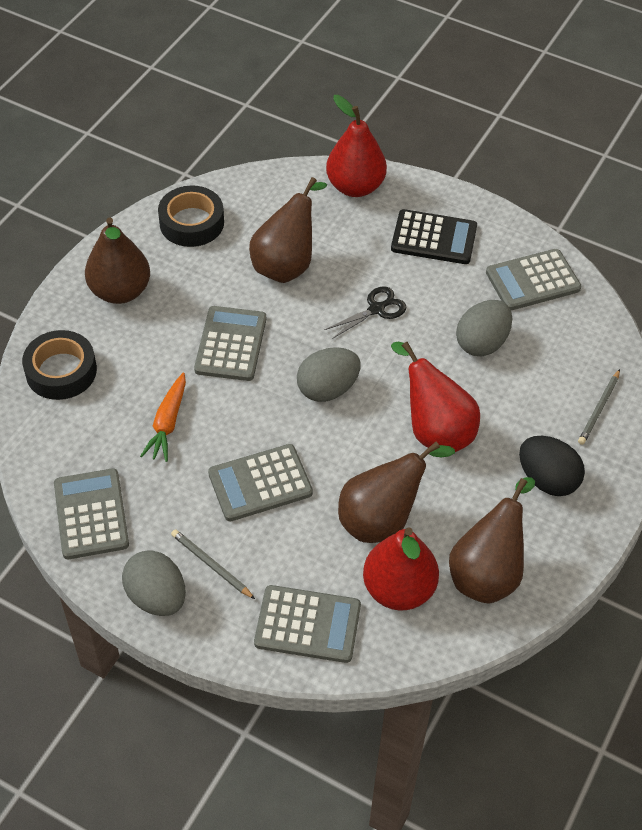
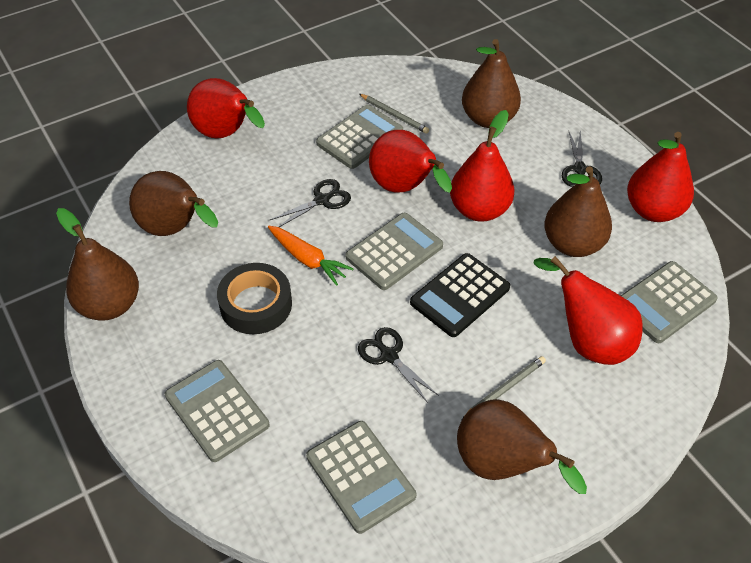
black egg: 1 -> 0
black scissors: 1 -> 3
black tape: 2 -> 1
brown pear: 4 -> 5
grey egg: 3 -> 0
red pear: 3 -> 5

